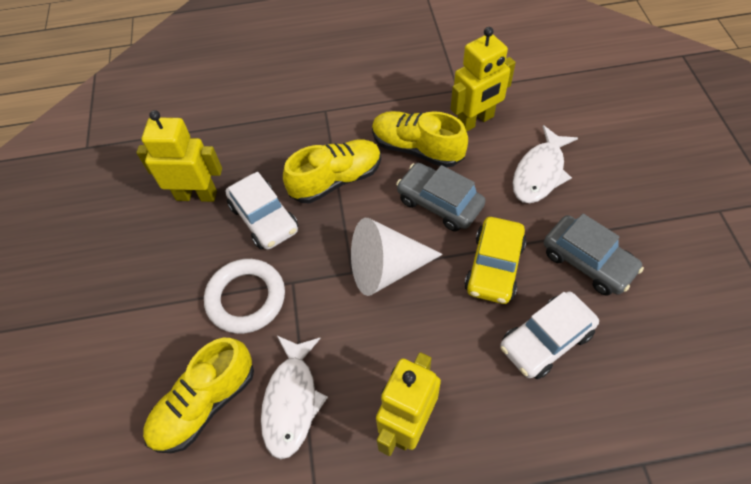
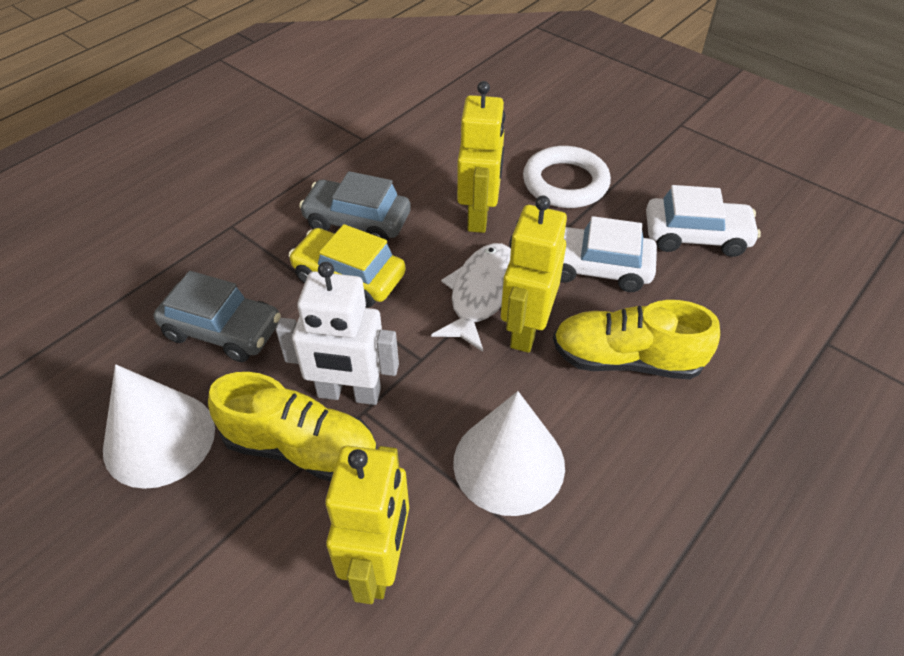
white cone: 1 -> 2
white fish: 2 -> 1
white robot: 0 -> 1
yellow shoe: 3 -> 2

